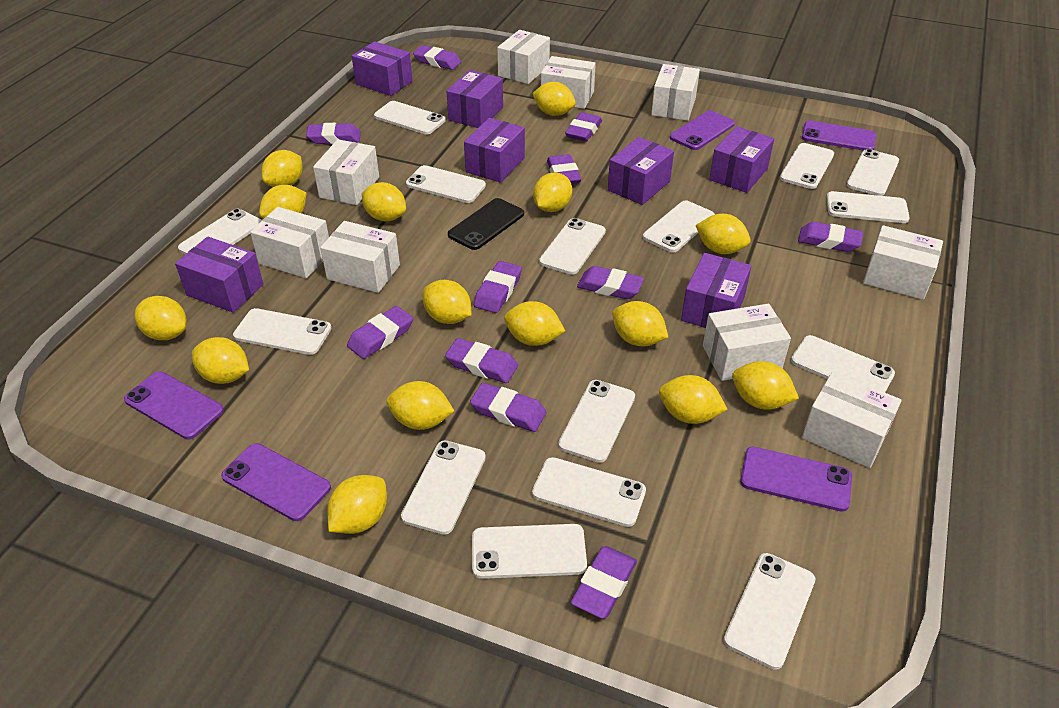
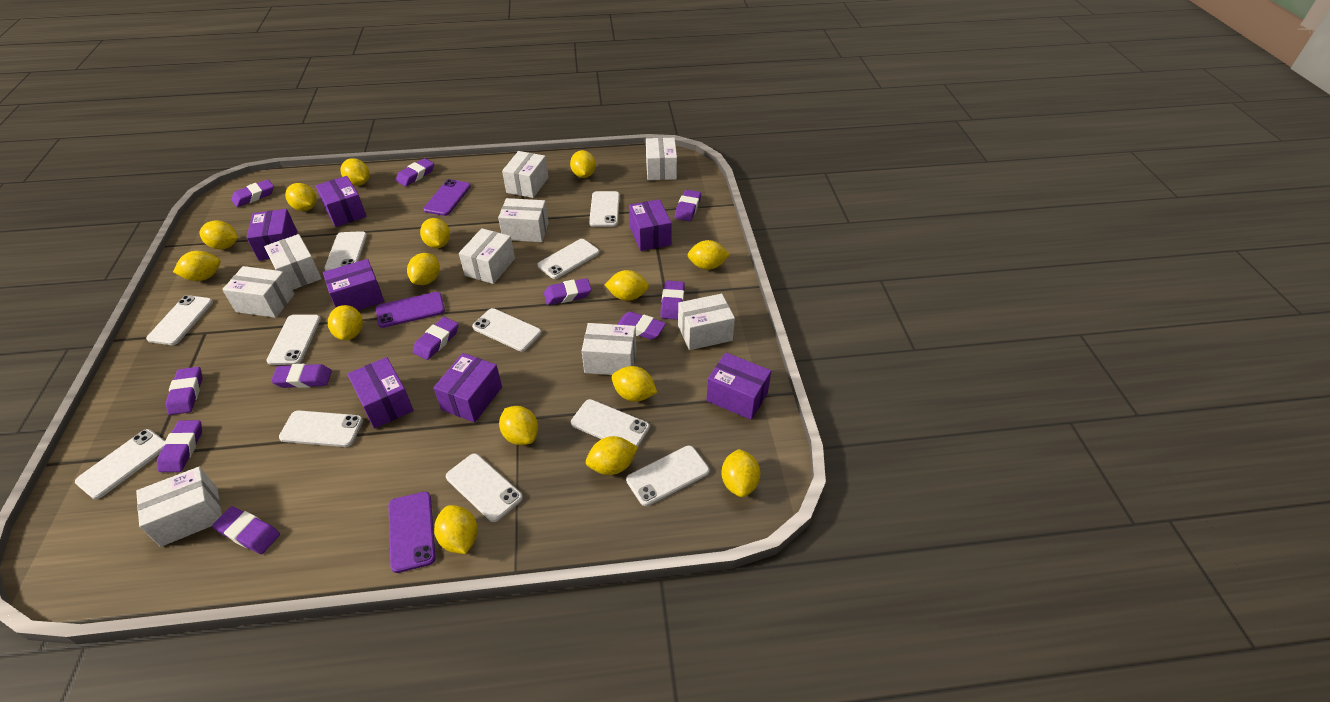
black phone: 1 -> 0
purple phone: 5 -> 3
white phone: 15 -> 11

